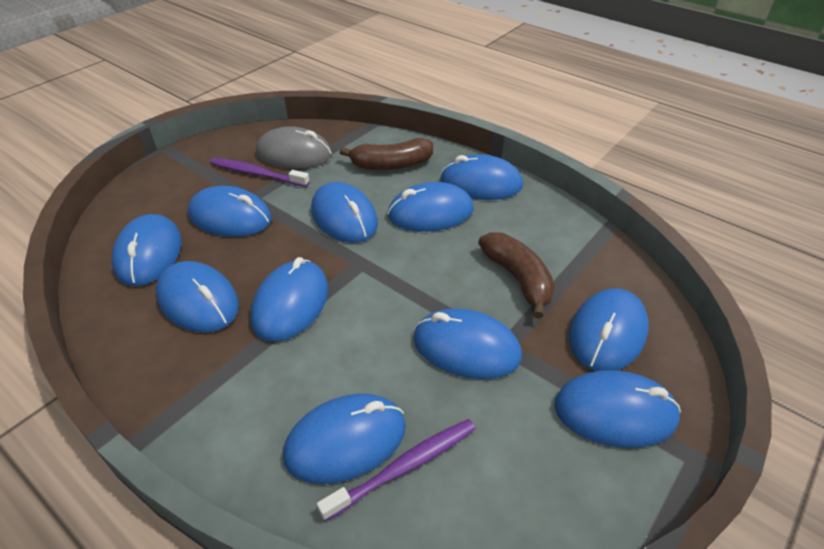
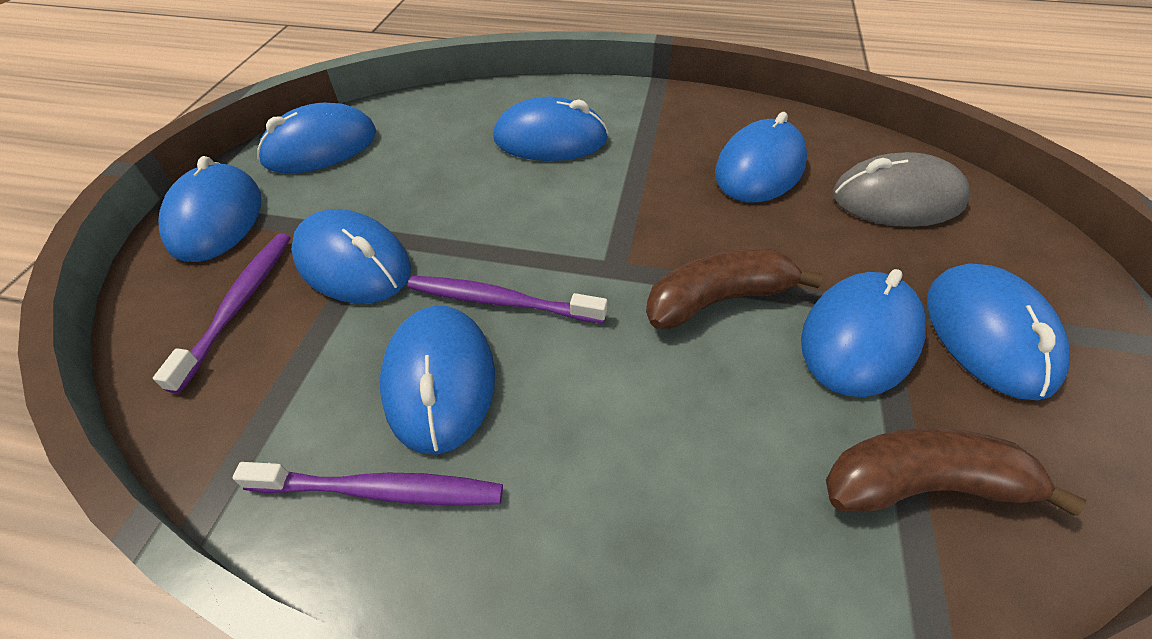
blue mouse: 11 -> 8
purple toothbrush: 2 -> 3

